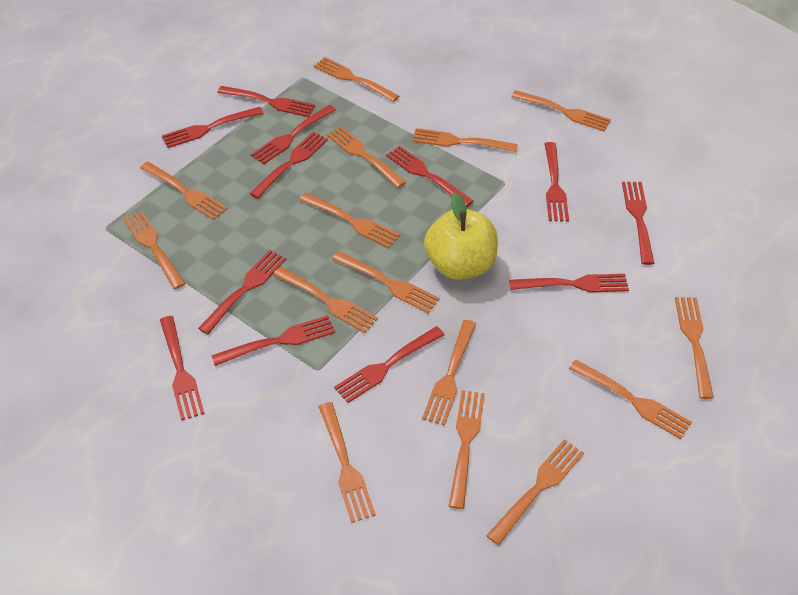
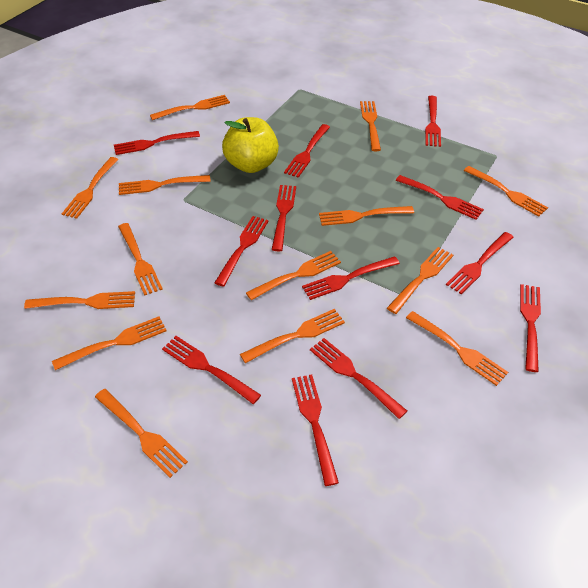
orange fork: 15 -> 14

